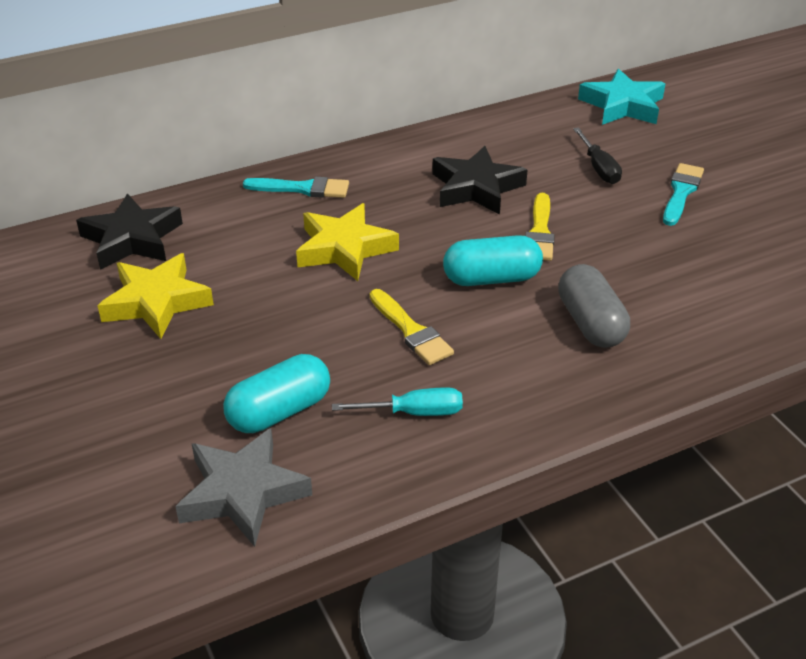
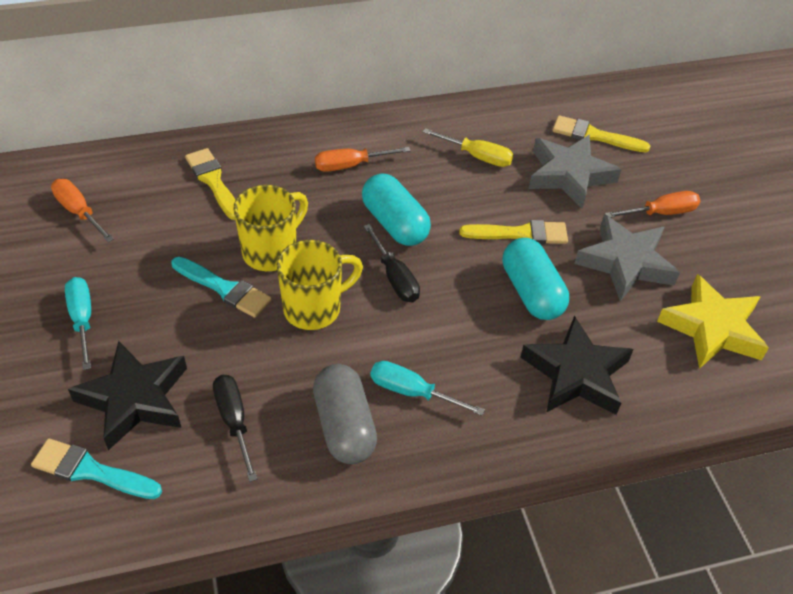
black screwdriver: 1 -> 2
grey star: 1 -> 2
orange screwdriver: 0 -> 3
turquoise screwdriver: 1 -> 2
turquoise star: 1 -> 0
yellow brush: 2 -> 3
yellow mug: 0 -> 2
yellow screwdriver: 0 -> 1
yellow star: 2 -> 1

